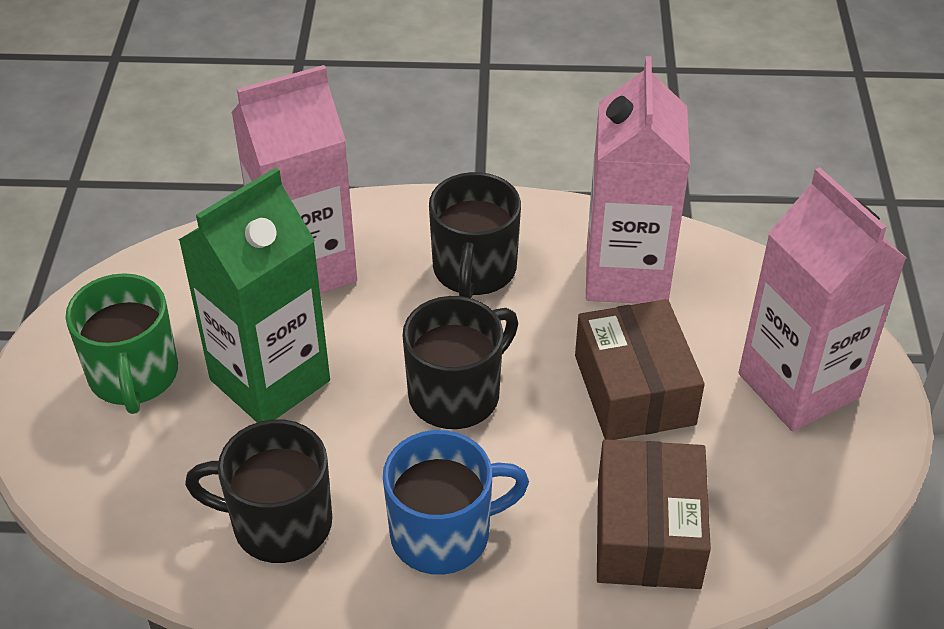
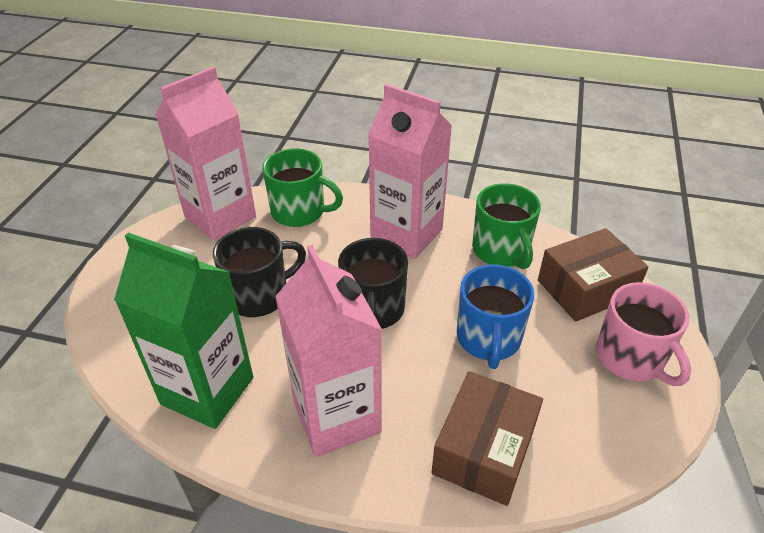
black mug: 3 -> 2
green mug: 1 -> 2
pink mug: 0 -> 1

